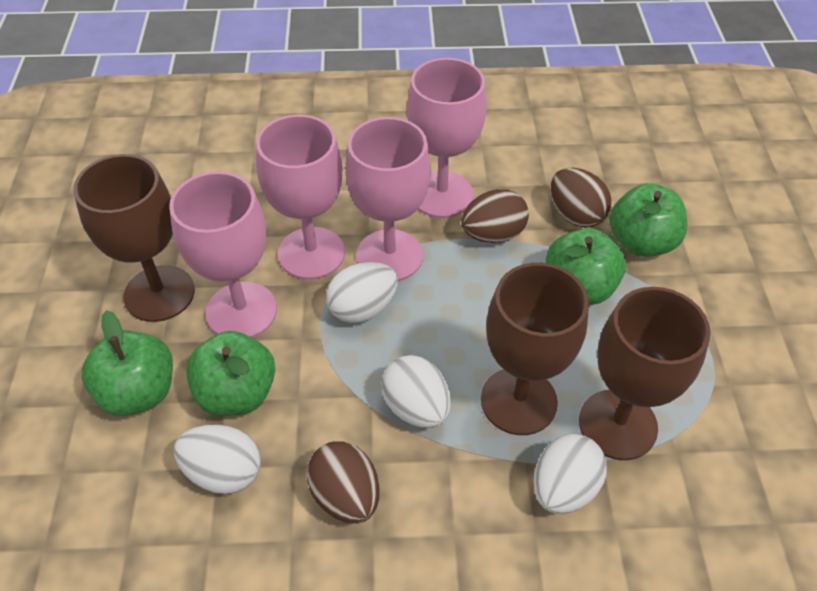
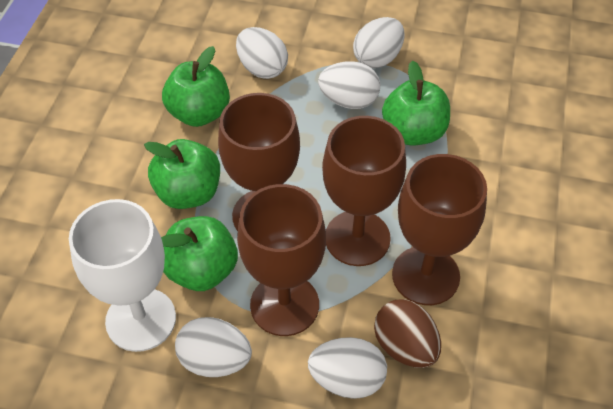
brown egg: 3 -> 1
brown goblet: 3 -> 4
pink goblet: 4 -> 0
white egg: 4 -> 5
white goblet: 0 -> 1

